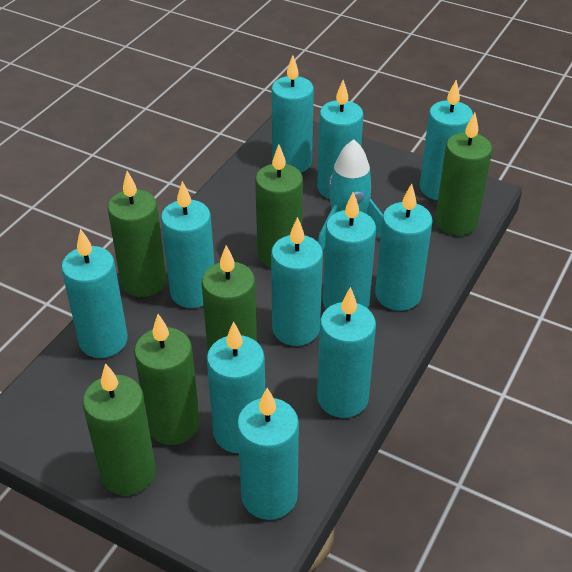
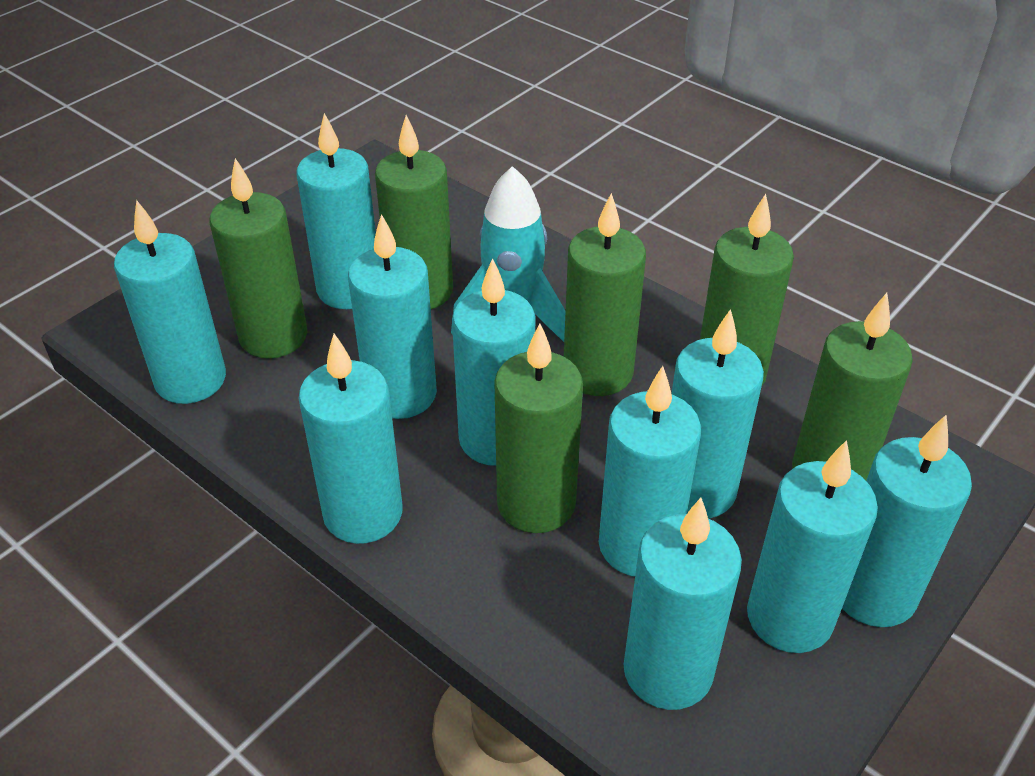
turquoise candle: 11 -> 10

